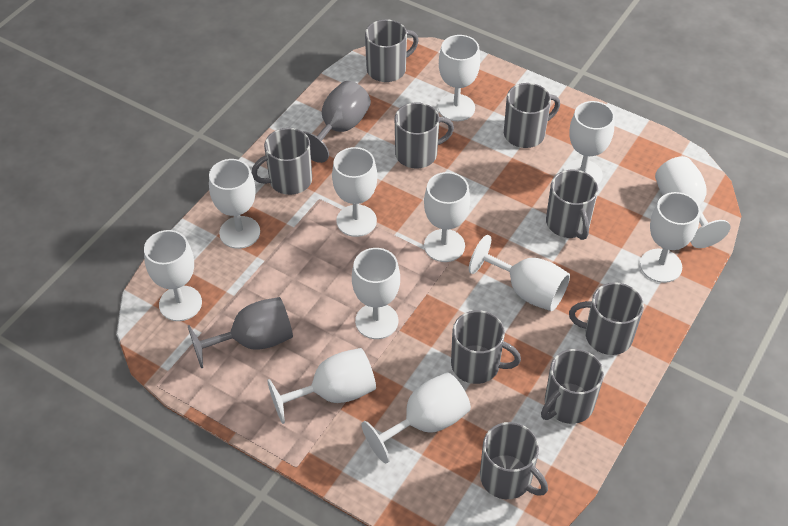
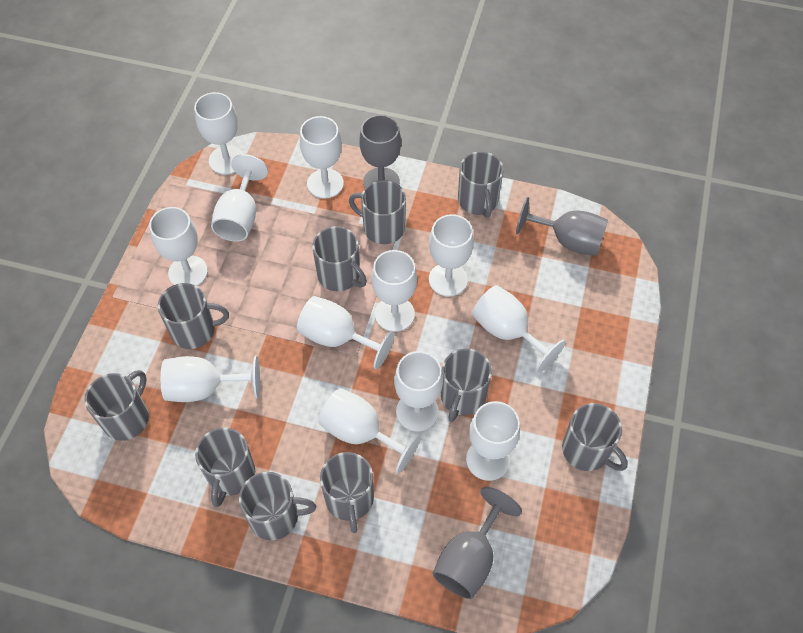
grey goblet: 2 -> 3
grey mug: 9 -> 10

